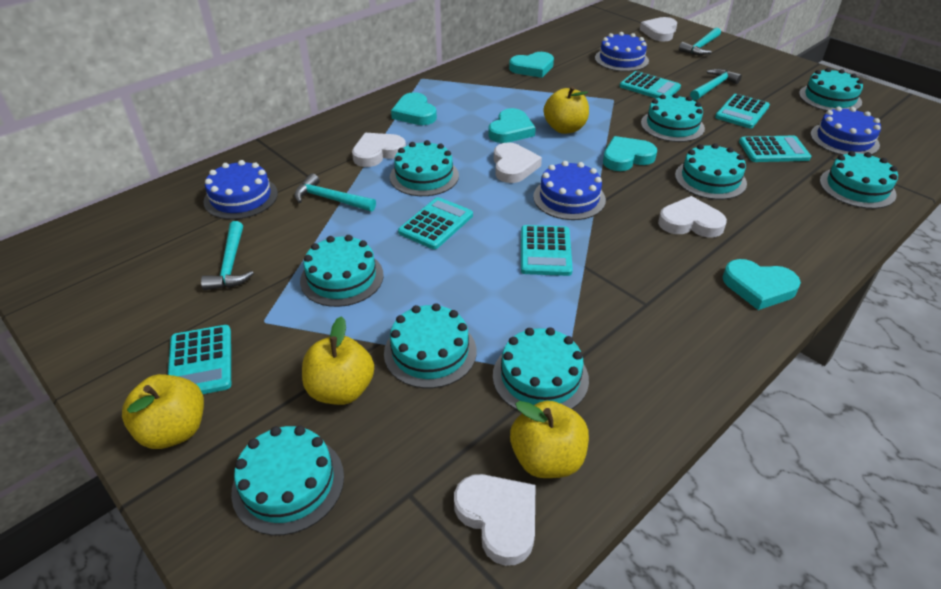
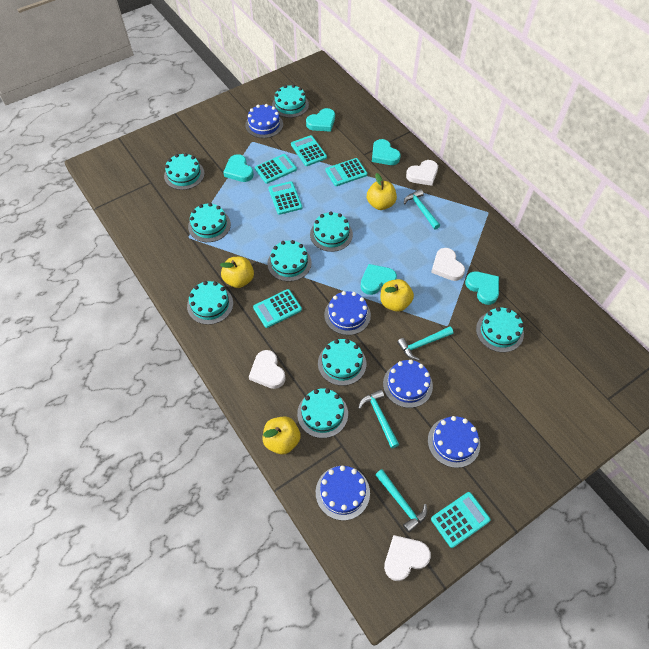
blue cake: 4 -> 5
white heart: 5 -> 4

